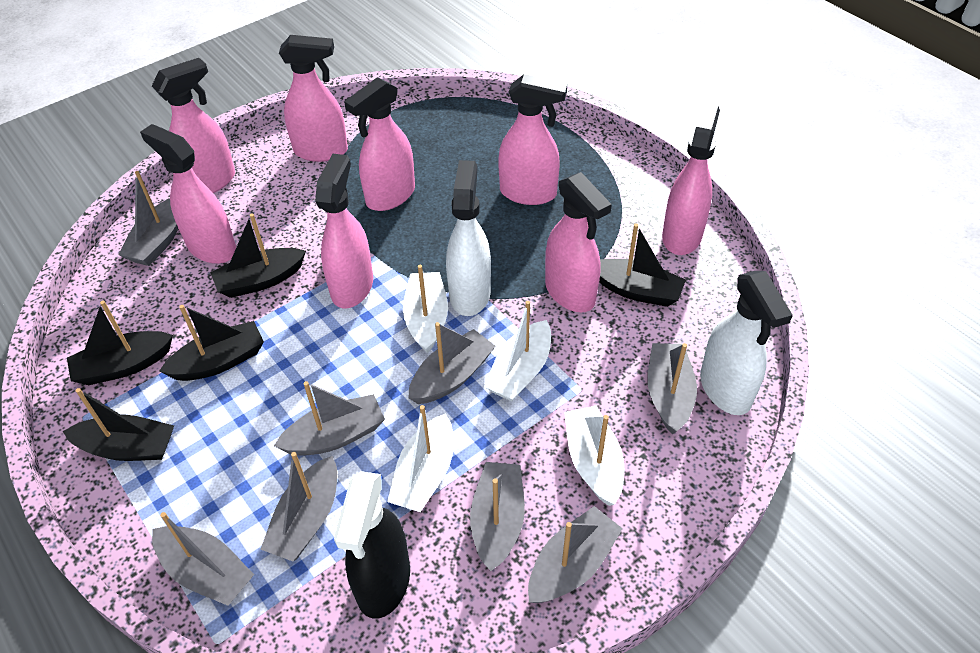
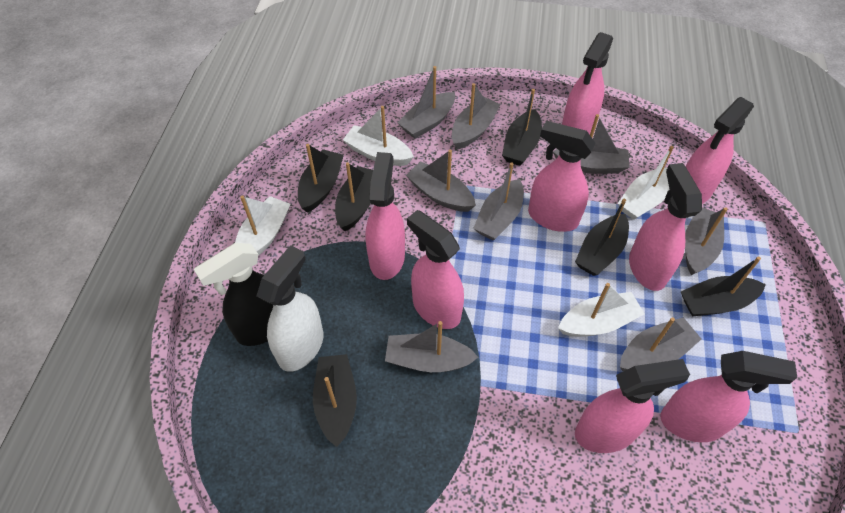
black boat: 5 -> 6
white spray bottle: 2 -> 1

